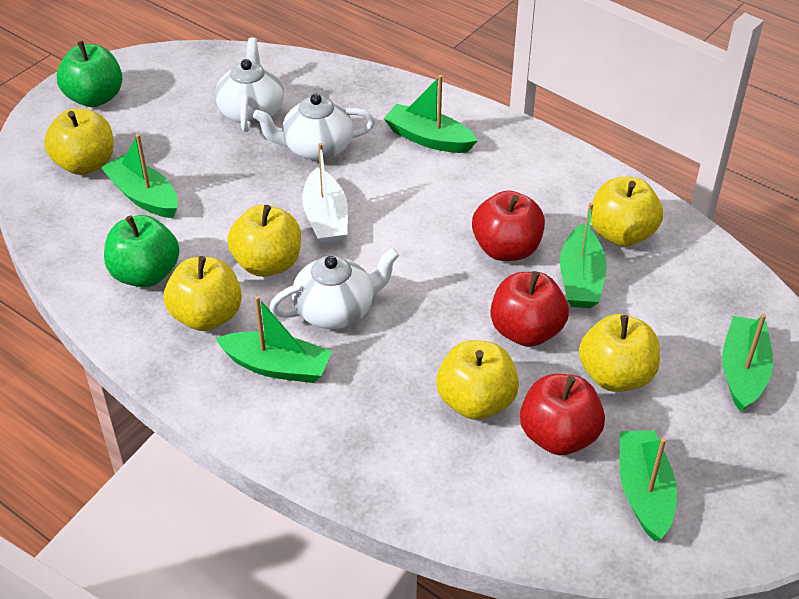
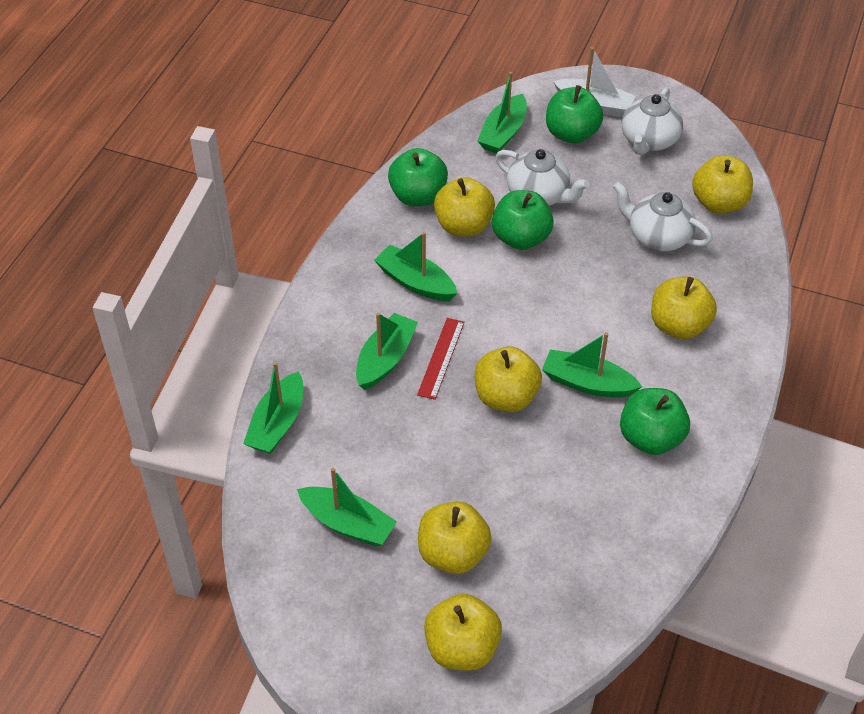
green apple: 2 -> 4
red apple: 3 -> 0
red ruler: 0 -> 1

